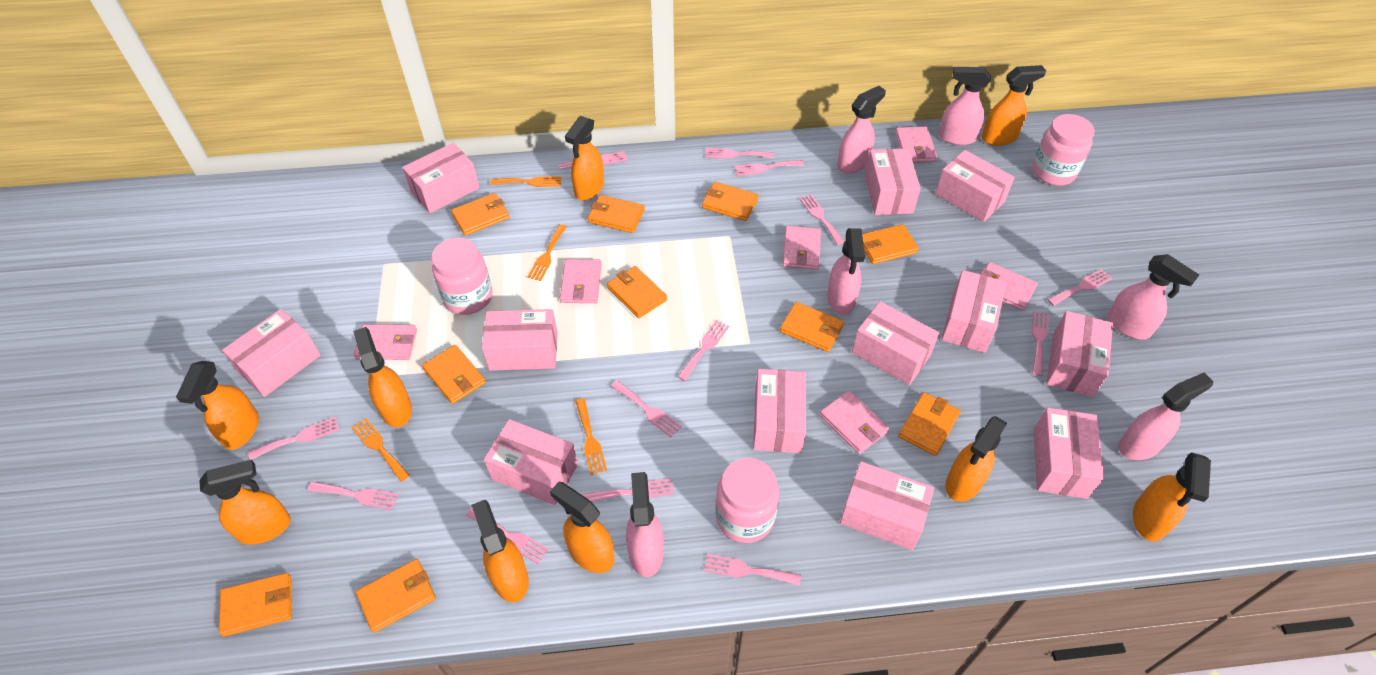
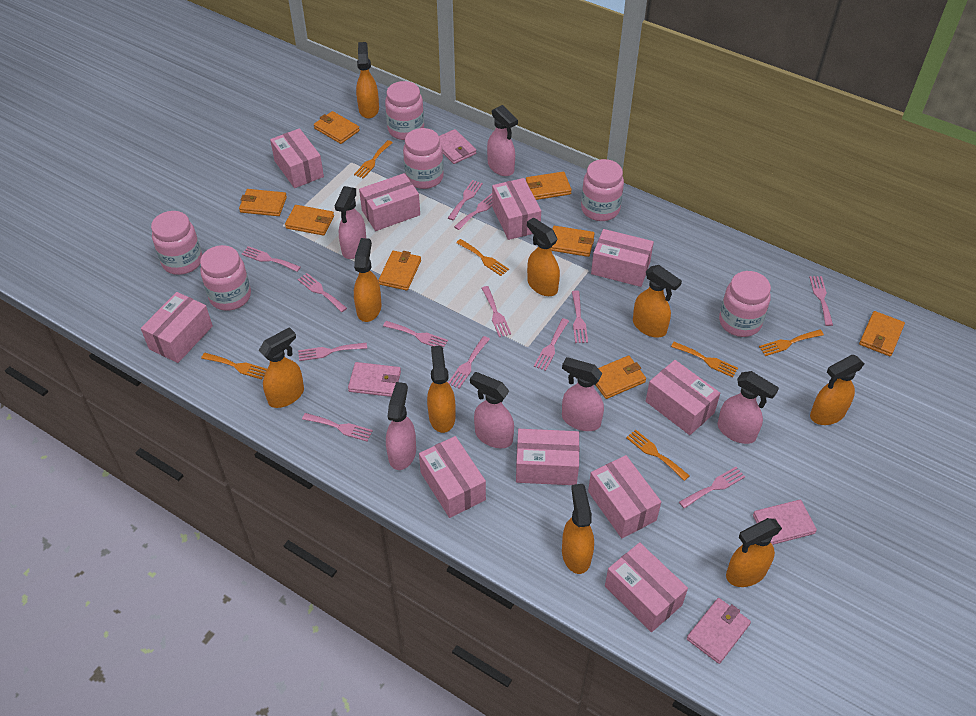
orange fork: 4 -> 6
orange wallet: 10 -> 8
pink box: 12 -> 10
pink jar: 3 -> 6
pink wallet: 6 -> 4

